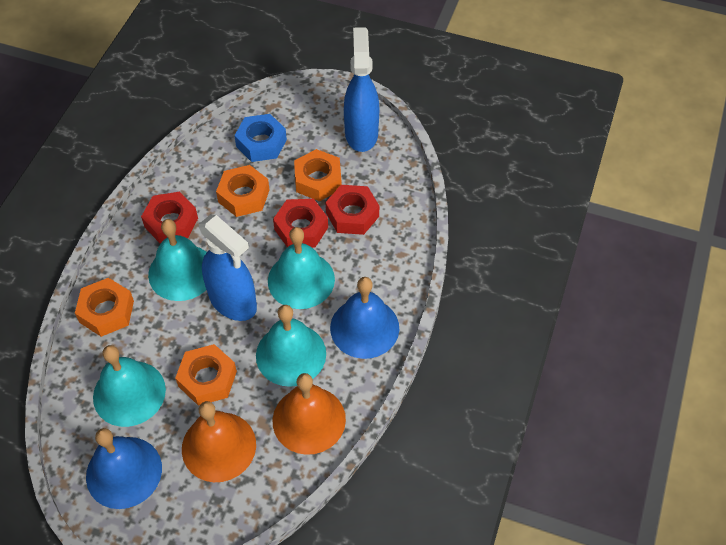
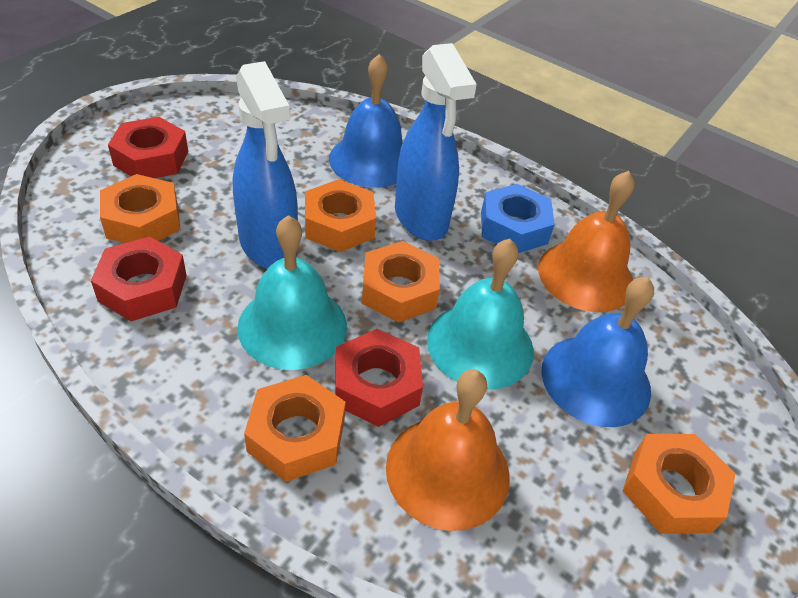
orange nut: 4 -> 5
turquoise bell: 4 -> 2

